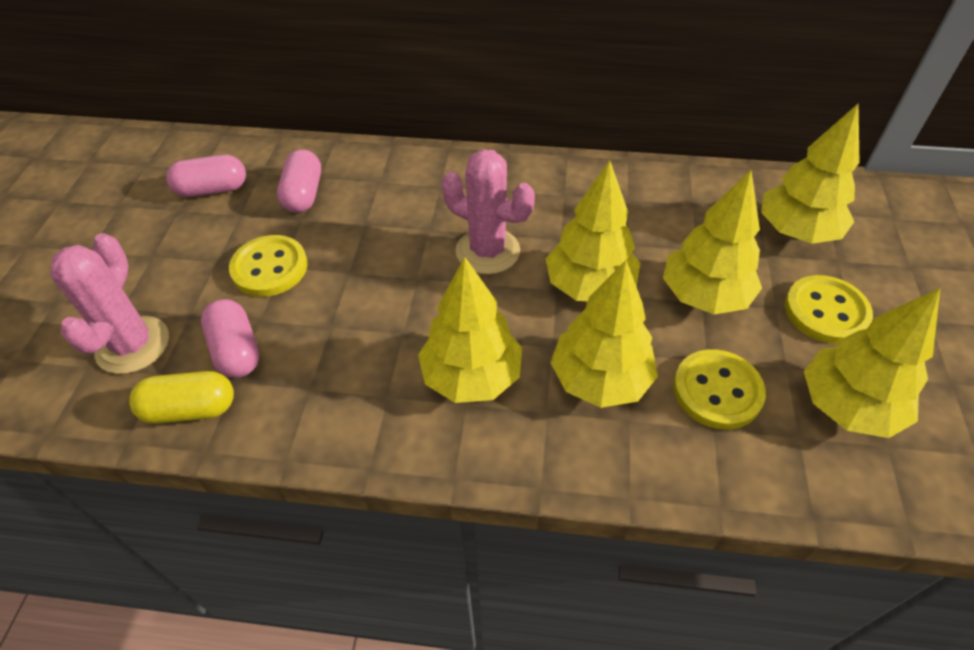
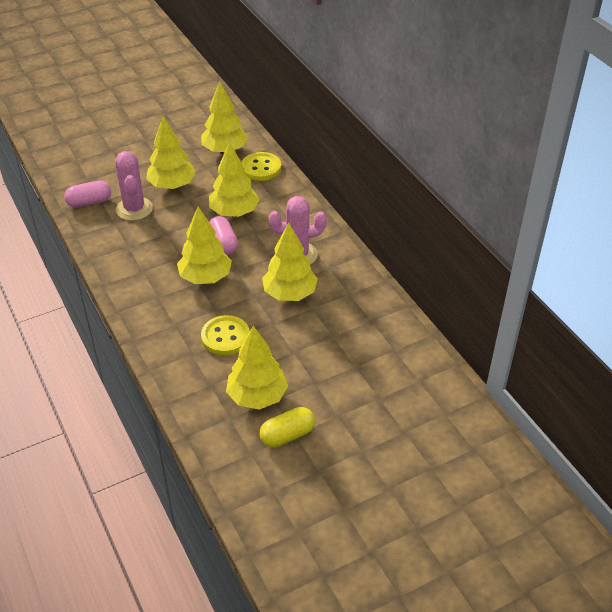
pink capsule: 3 -> 2
yellow button: 3 -> 2

